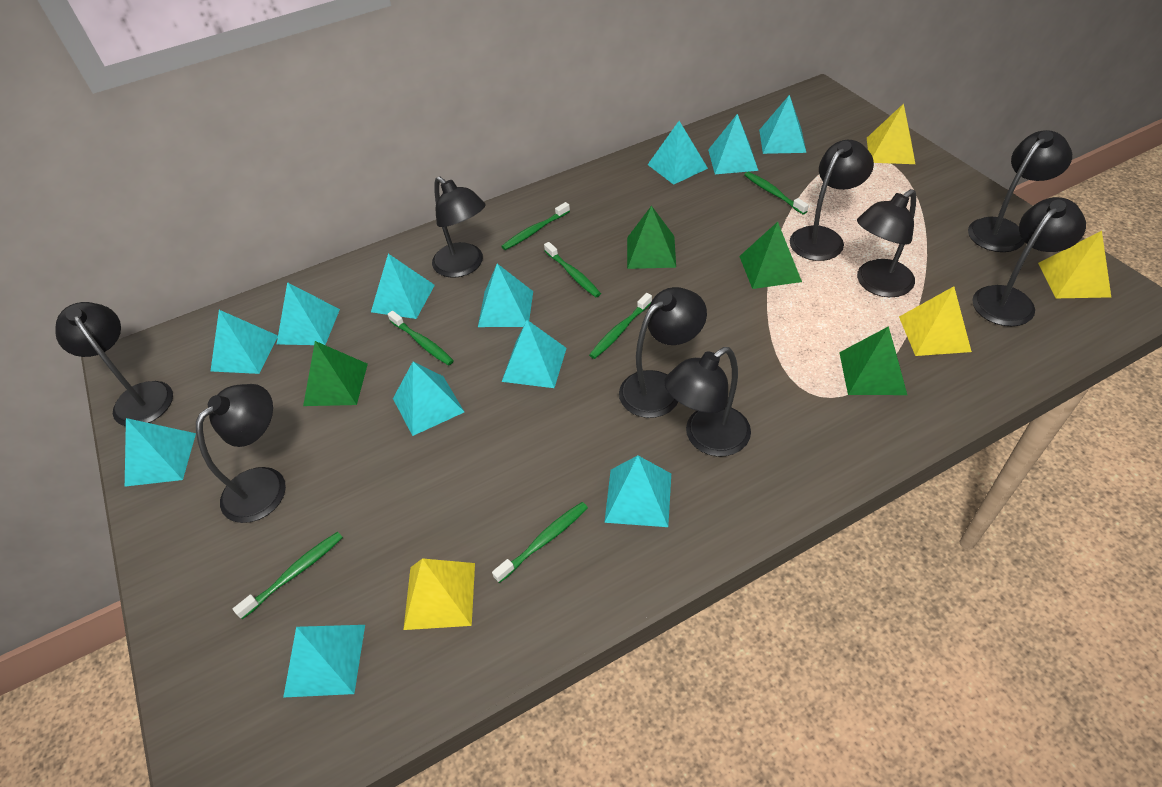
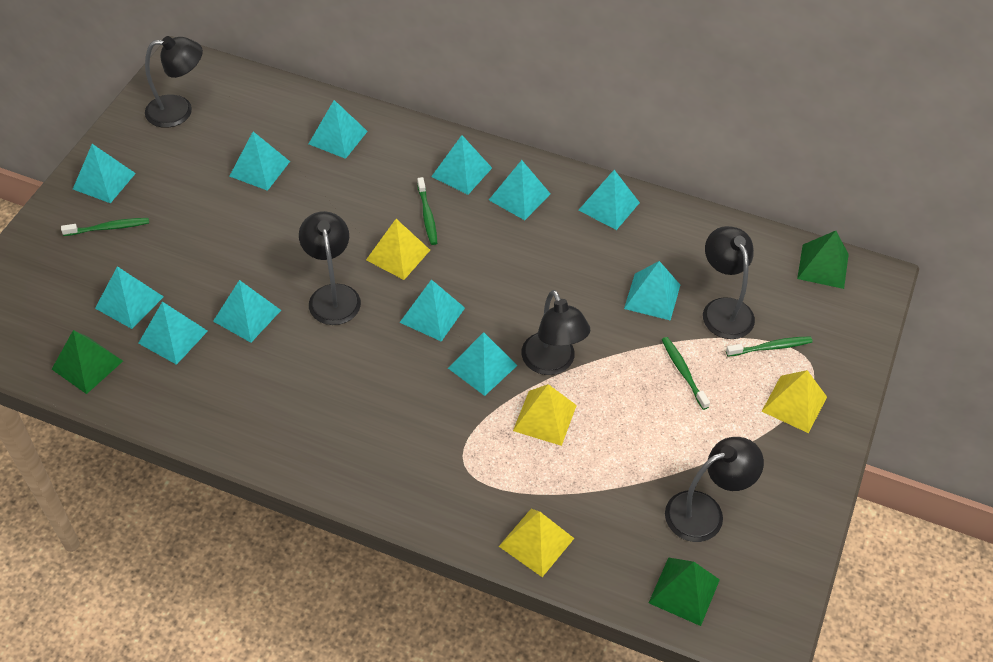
black lamp: 9 -> 5
green pyramid: 4 -> 3
green toothbrush: 7 -> 4

